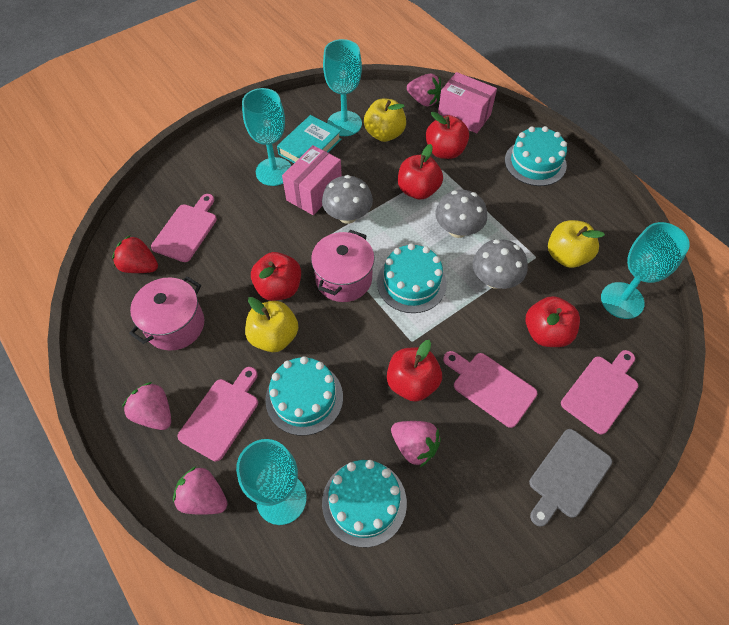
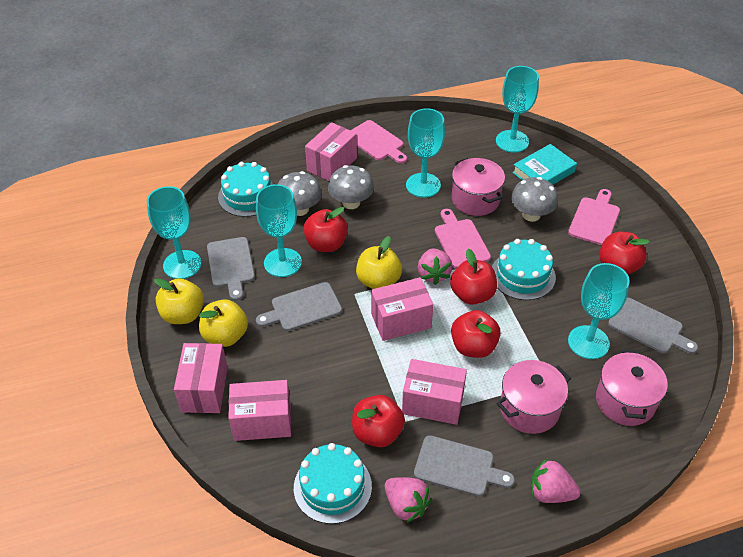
grey cutting board: 1 -> 4
pink box: 2 -> 5
pink cutting board: 4 -> 3
pink pot: 2 -> 3
pink strawberry: 4 -> 3
red strawberry: 1 -> 0
turquoise cake: 4 -> 3
turquoise goblet: 4 -> 5

